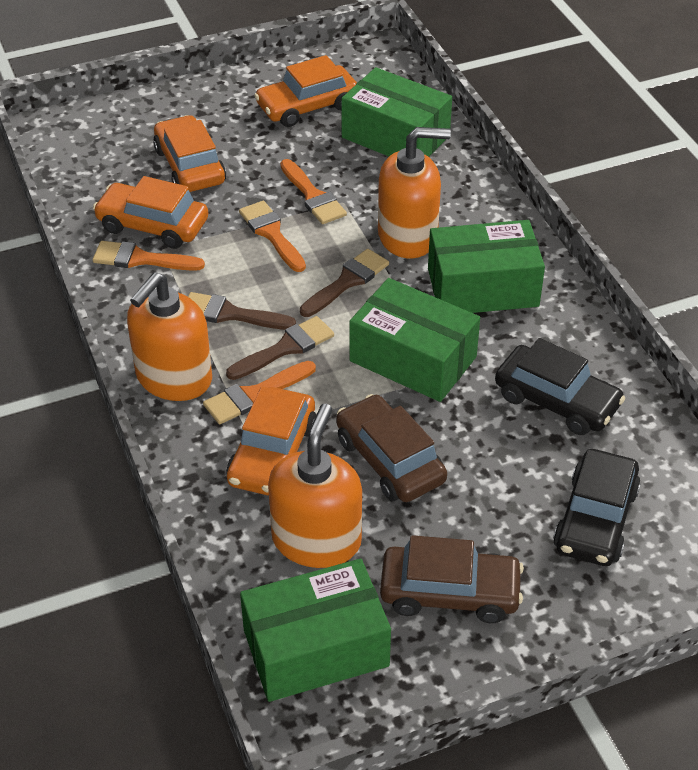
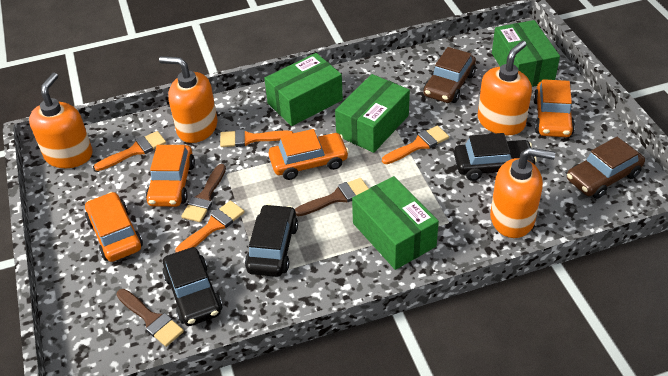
black car: 2 -> 3
orange soap dispenser: 3 -> 4

